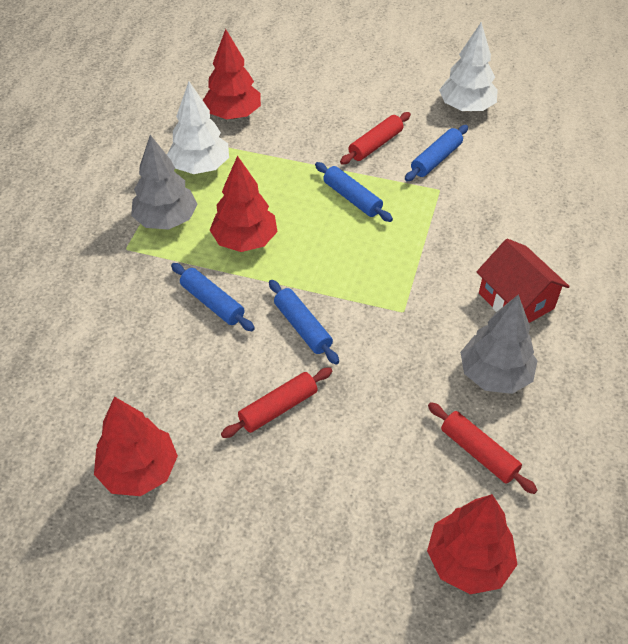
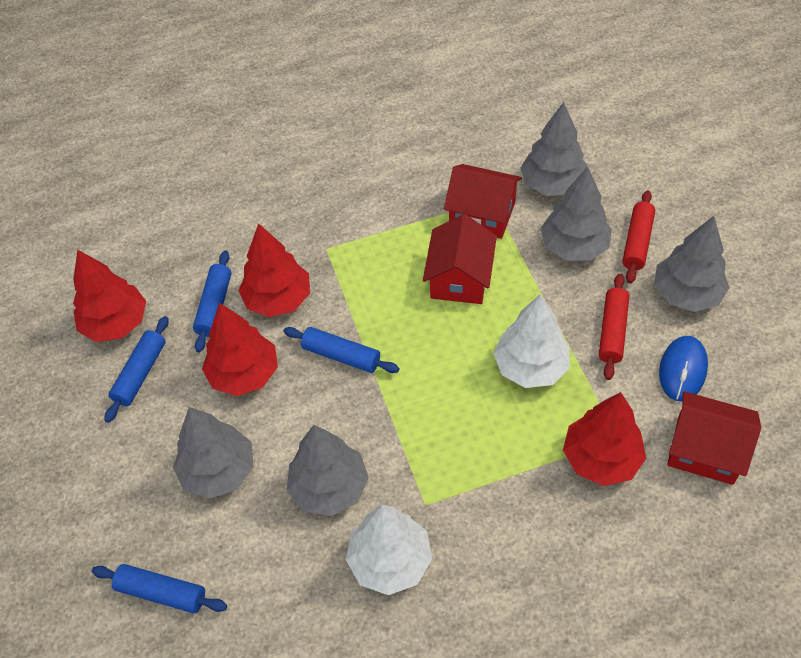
blue mouse: 0 -> 1
grey tree: 2 -> 5
red house: 1 -> 3
red rolling pin: 3 -> 2

